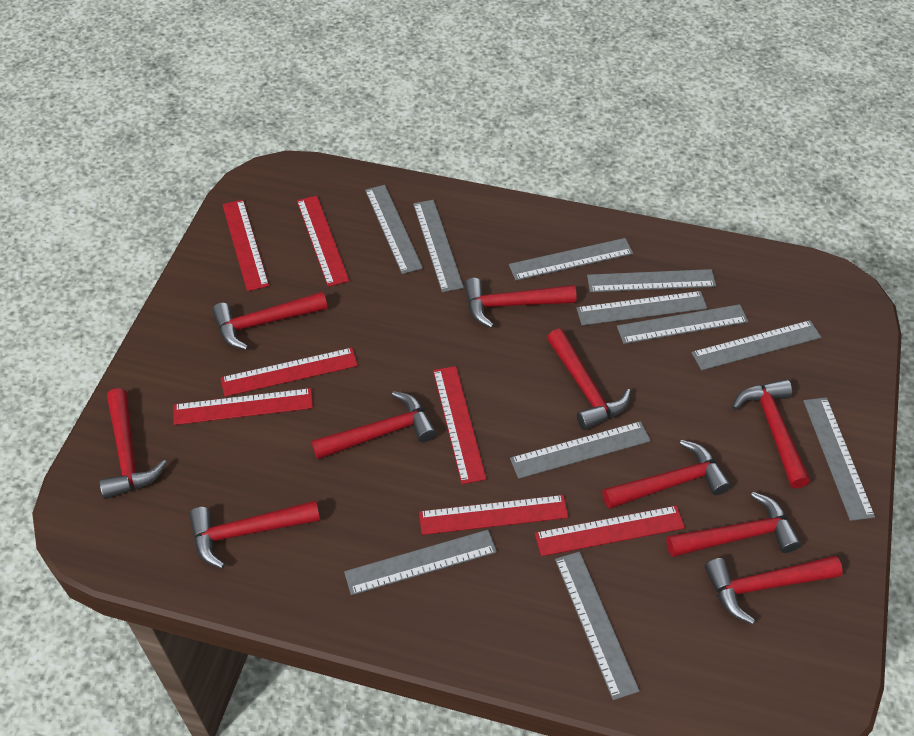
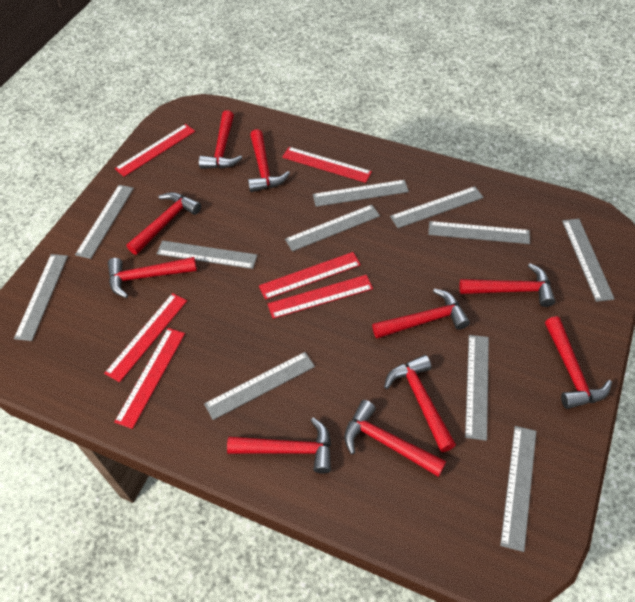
red ruler: 7 -> 6

